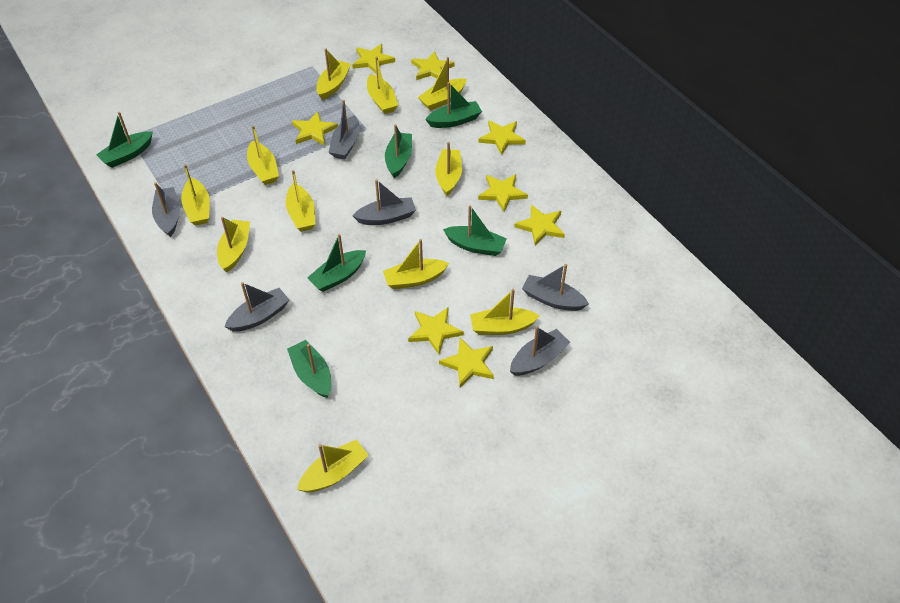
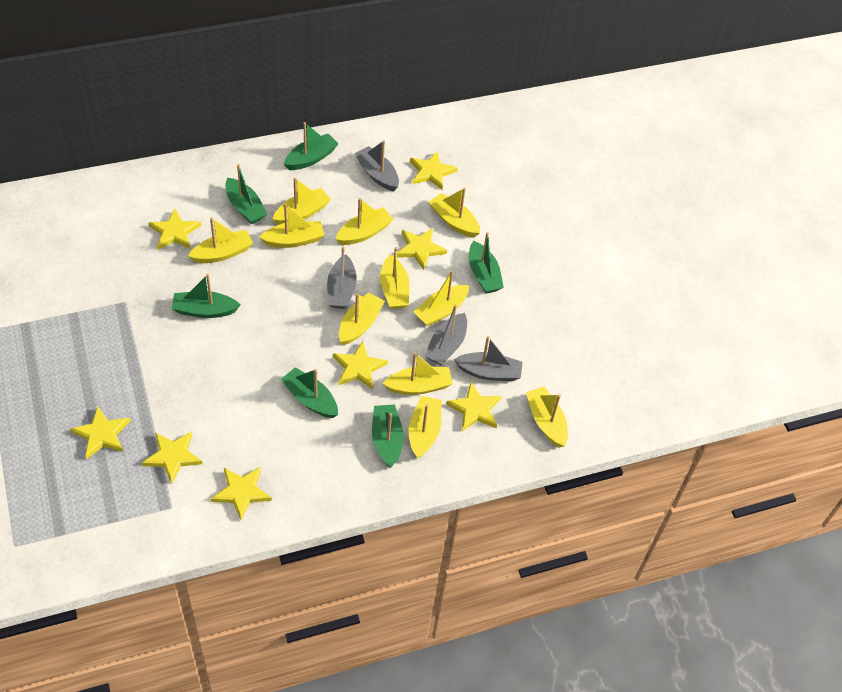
grey boat: 6 -> 4

